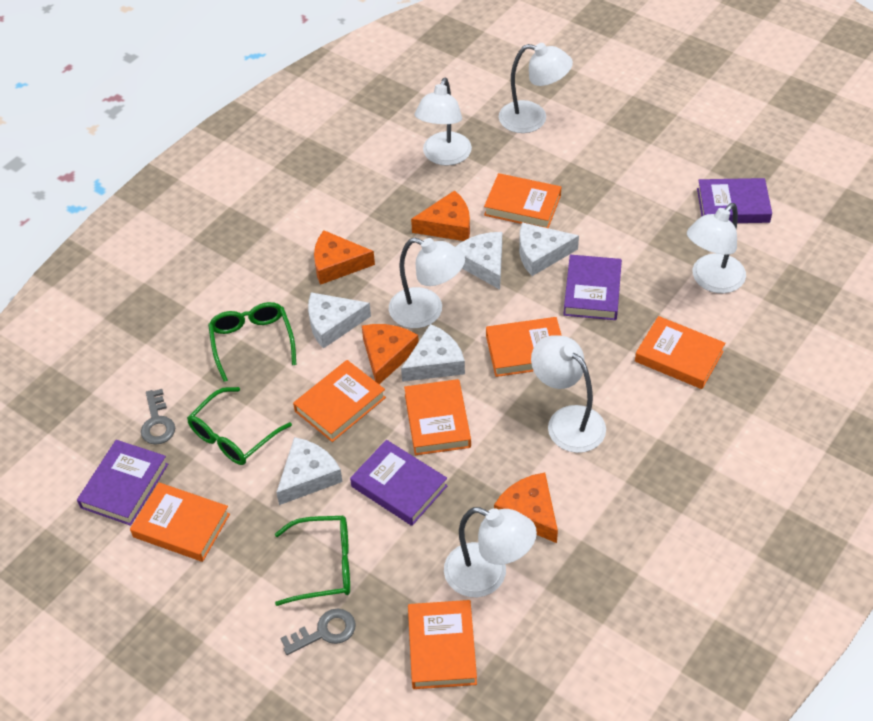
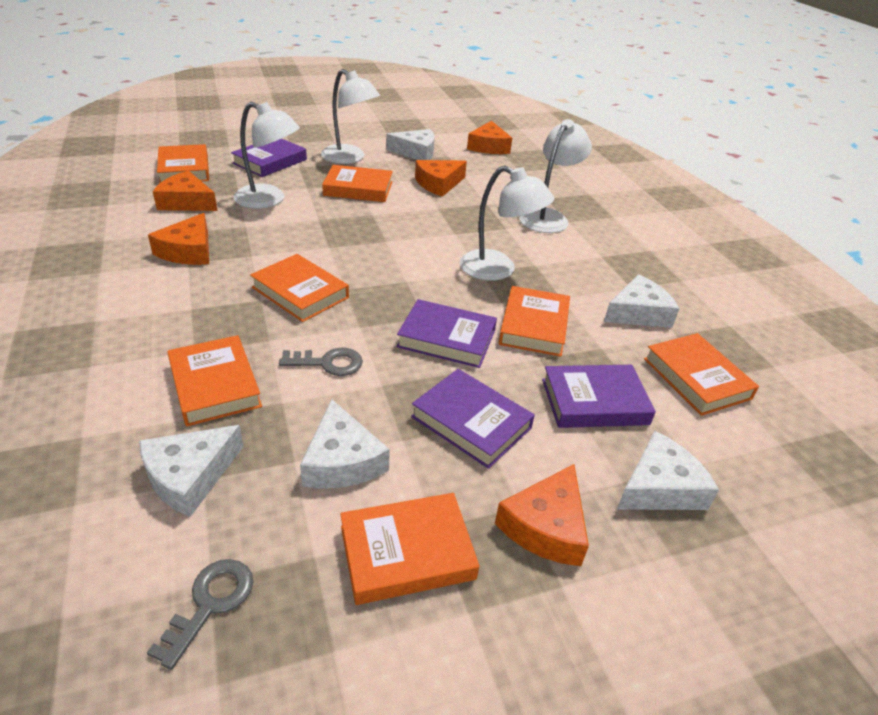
green glasses: 3 -> 0
orange cheese: 4 -> 5
white lamp: 6 -> 4

